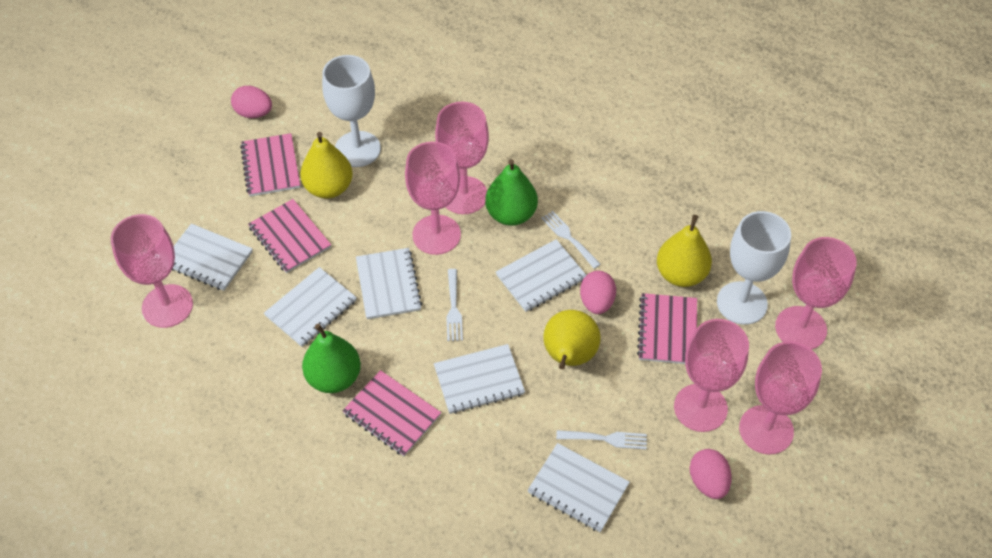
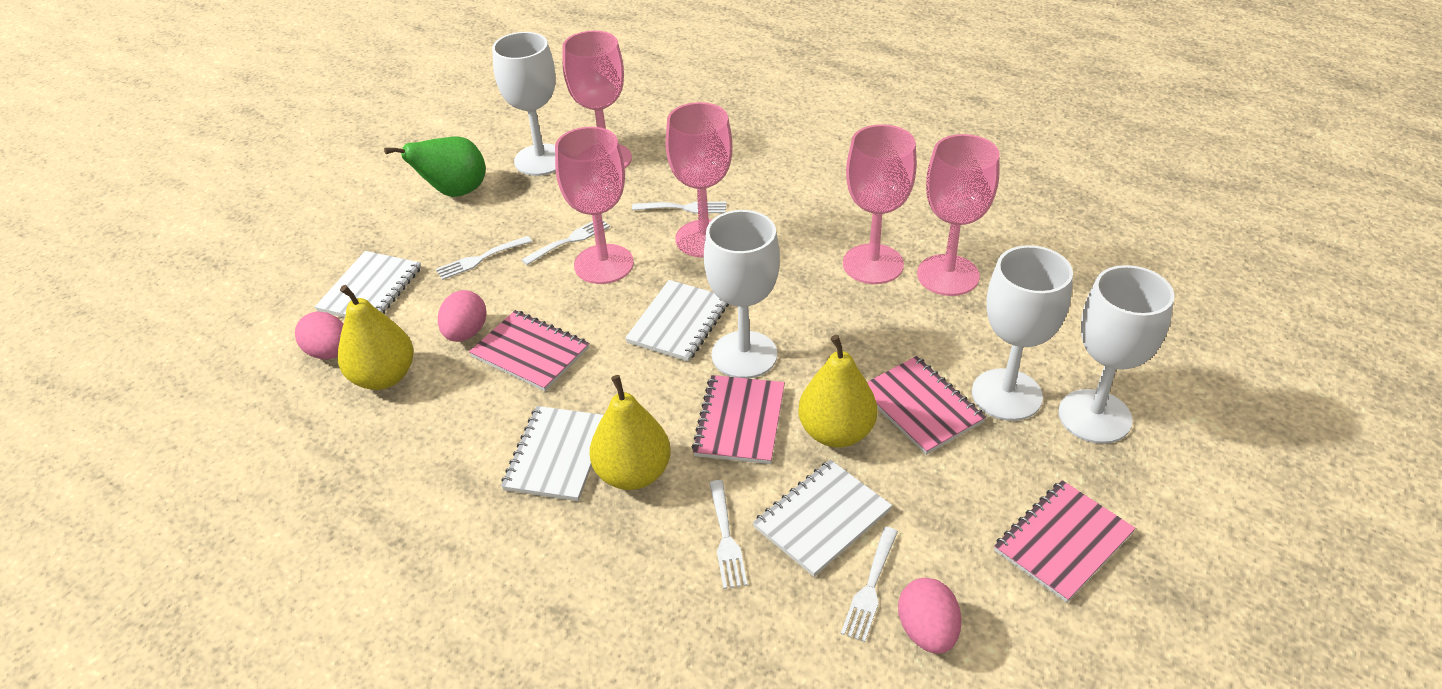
green pear: 2 -> 1
pink goblet: 6 -> 5
white fork: 3 -> 5
white goblet: 2 -> 4
white notebook: 6 -> 4

